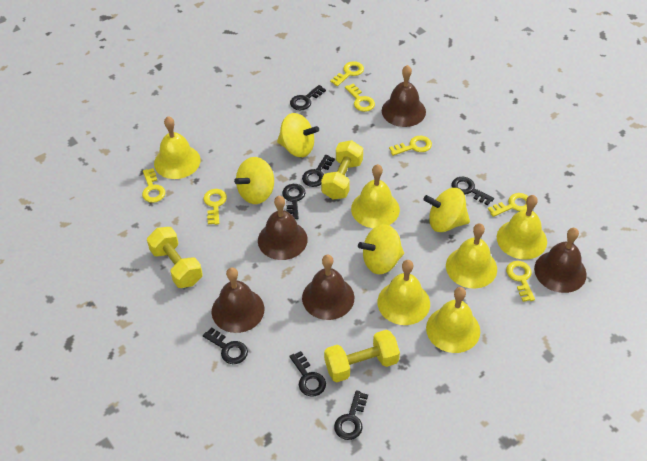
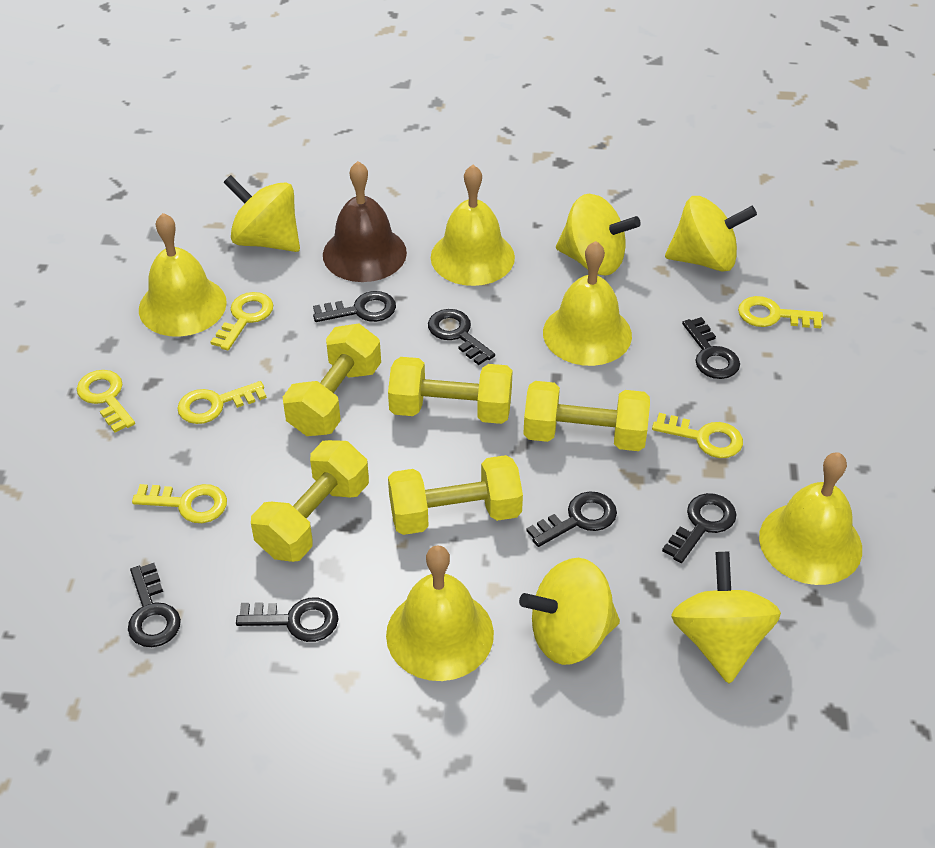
brown bell: 5 -> 1
yellow bell: 6 -> 5
yellow dumbbell: 3 -> 5
yellow key: 7 -> 6
yellow spinning top: 4 -> 5

